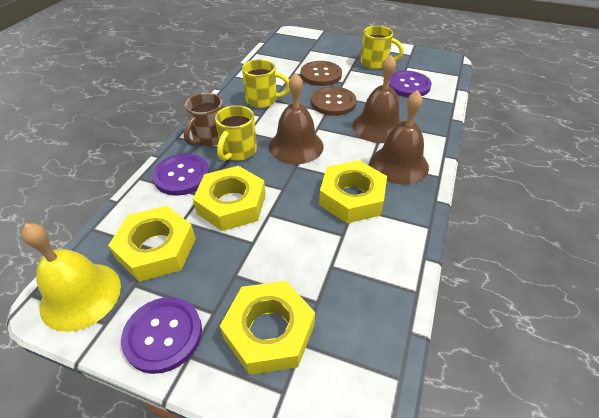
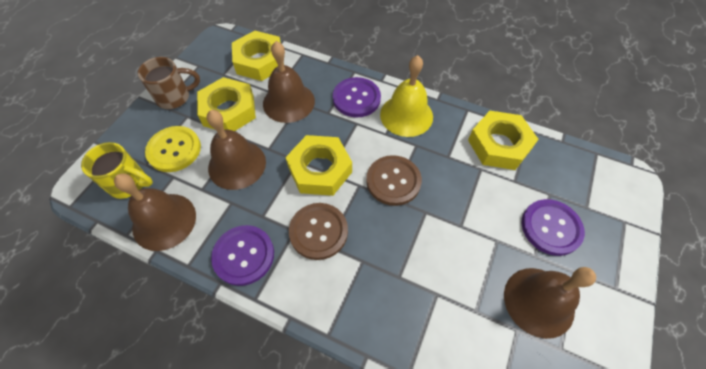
brown bell: 3 -> 4
yellow button: 0 -> 1
yellow mug: 3 -> 1

